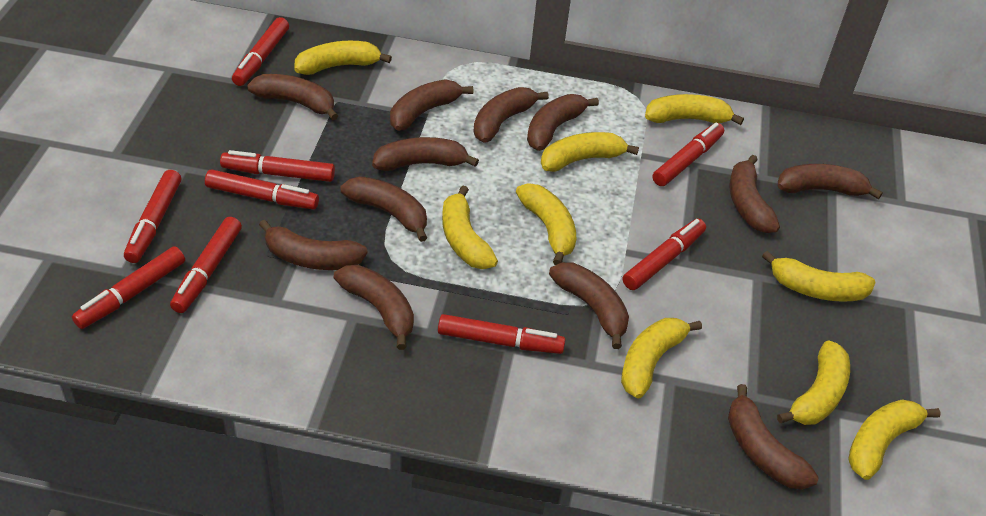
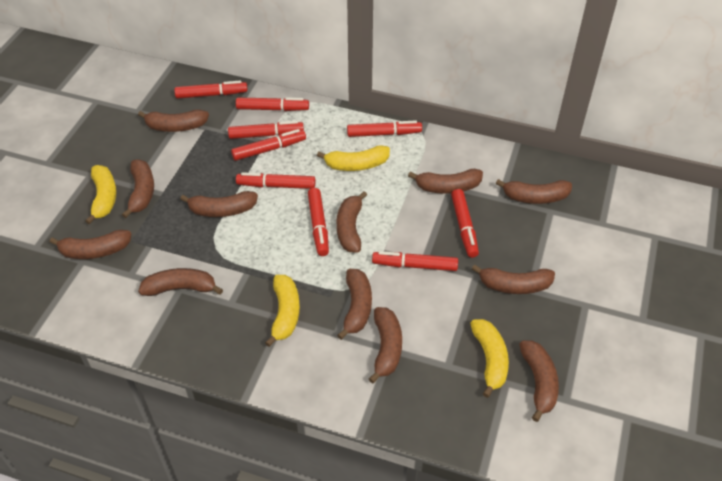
yellow banana: 9 -> 4

